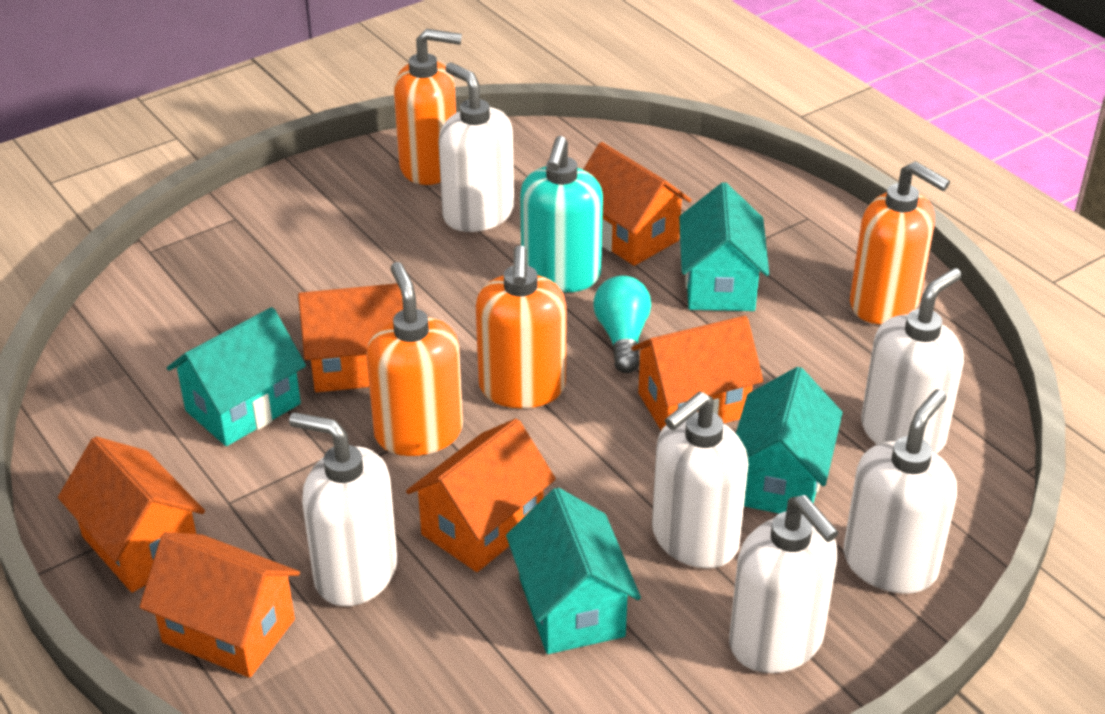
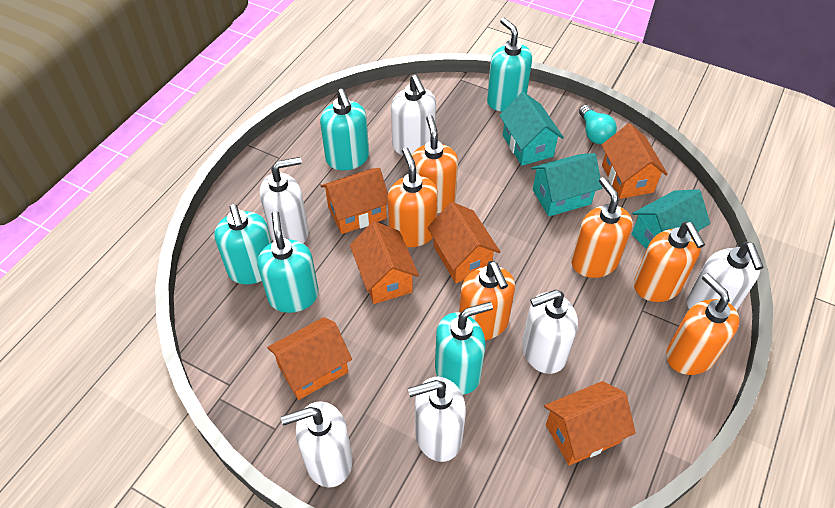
orange soap dispenser: 4 -> 6
turquoise house: 4 -> 3
turquoise soap dispenser: 1 -> 5

